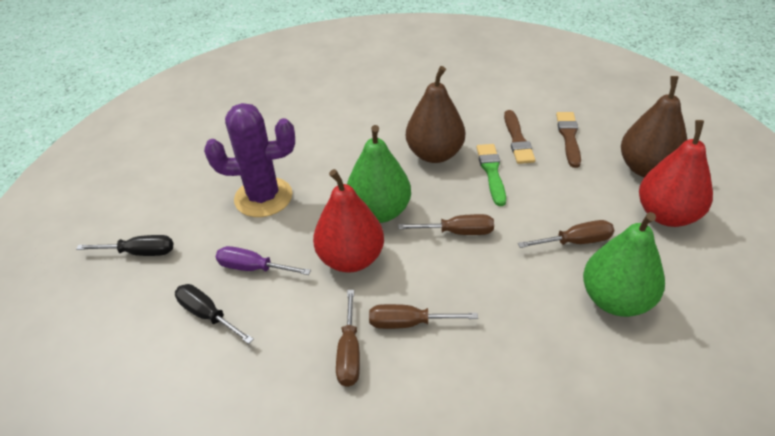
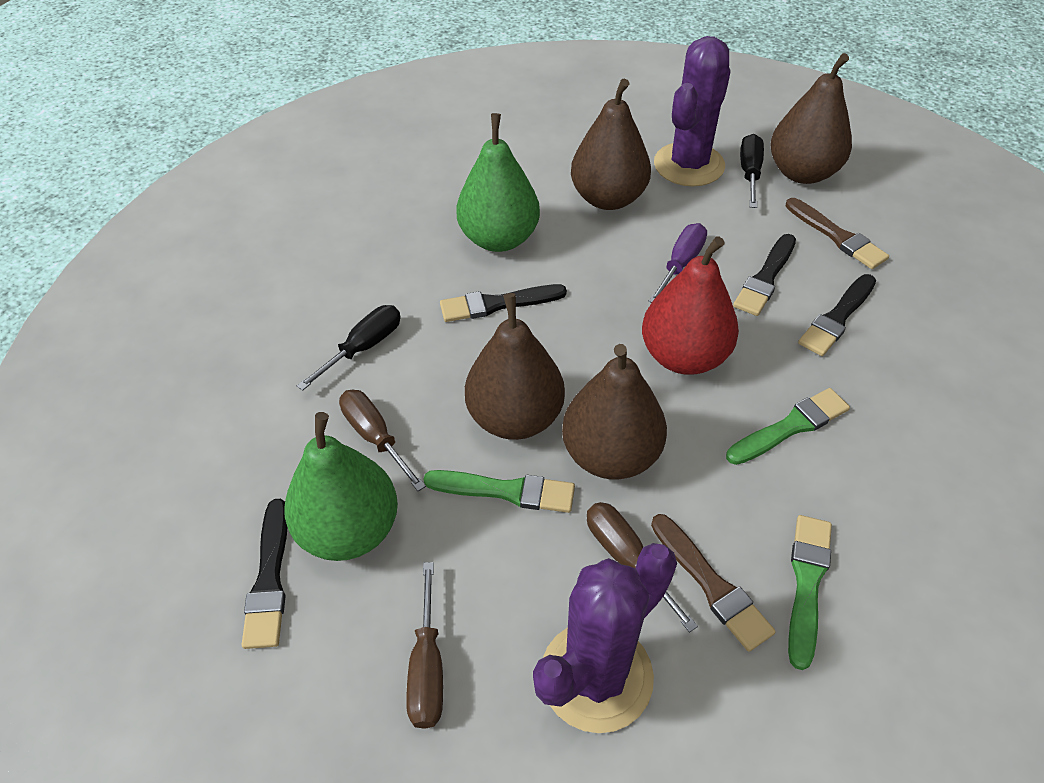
black brush: 0 -> 4
brown pear: 2 -> 4
brown screwdriver: 4 -> 3
green brush: 1 -> 3
purple cactus: 1 -> 2
red pear: 2 -> 1

